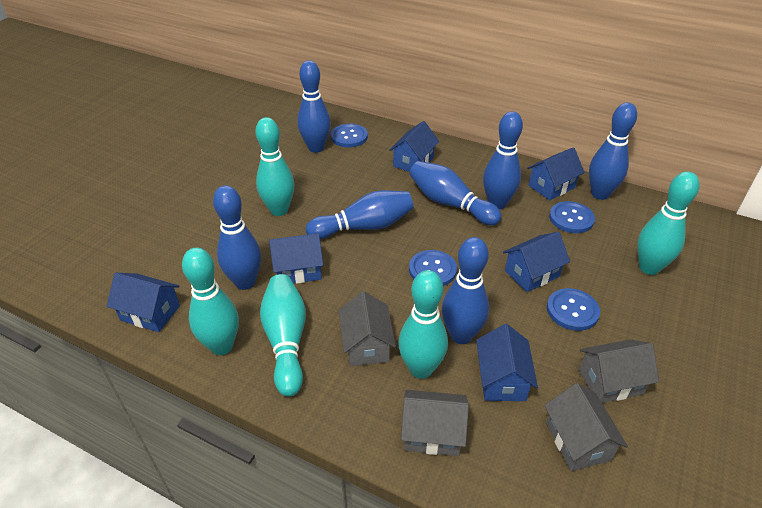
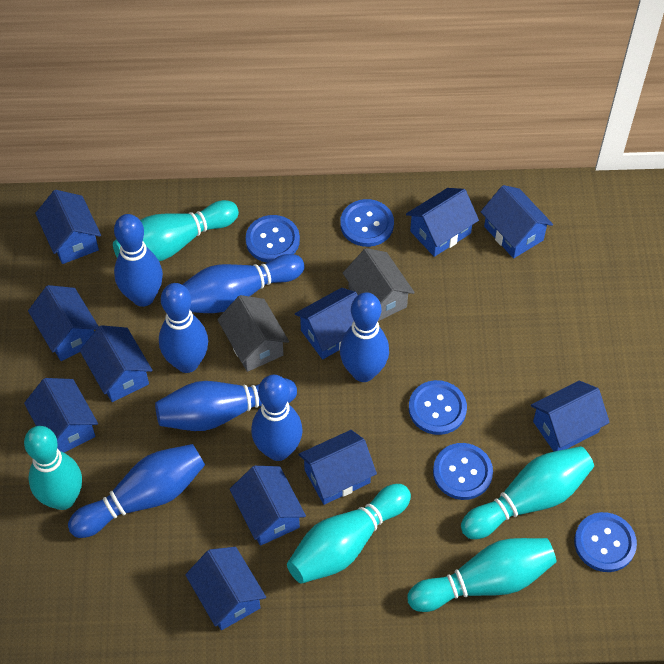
blue button: 4 -> 5
blue house: 6 -> 11
grey house: 4 -> 2

